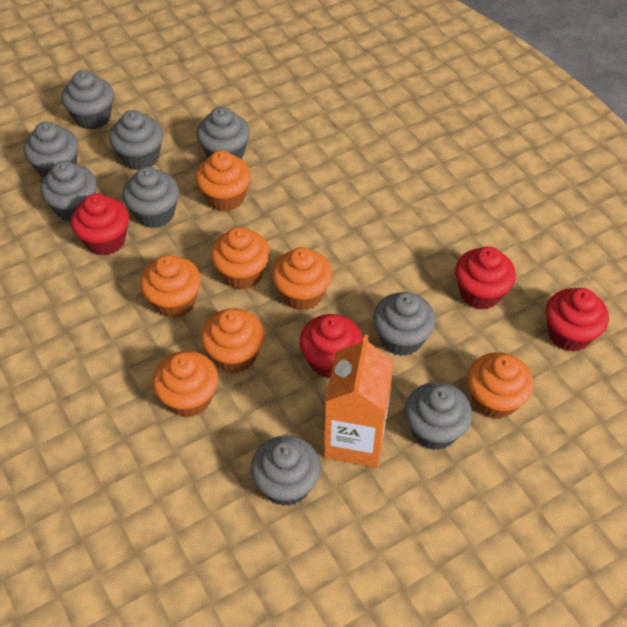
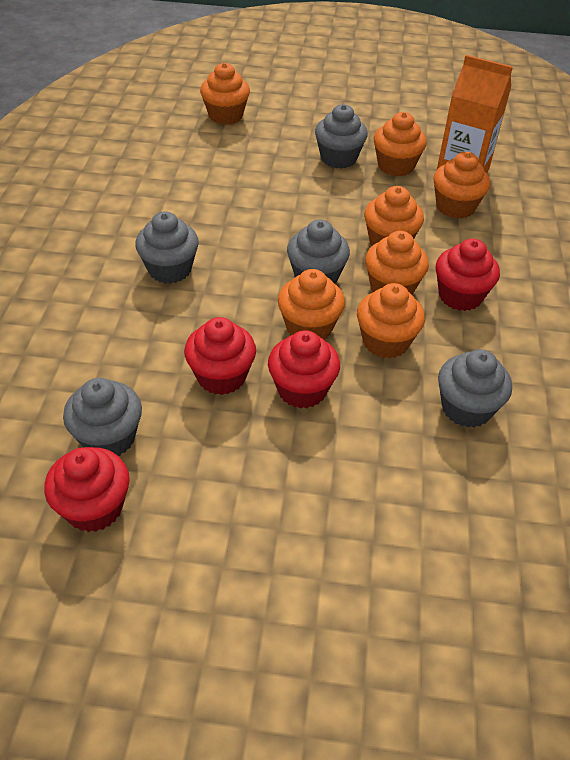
grey cupcake: 9 -> 5

